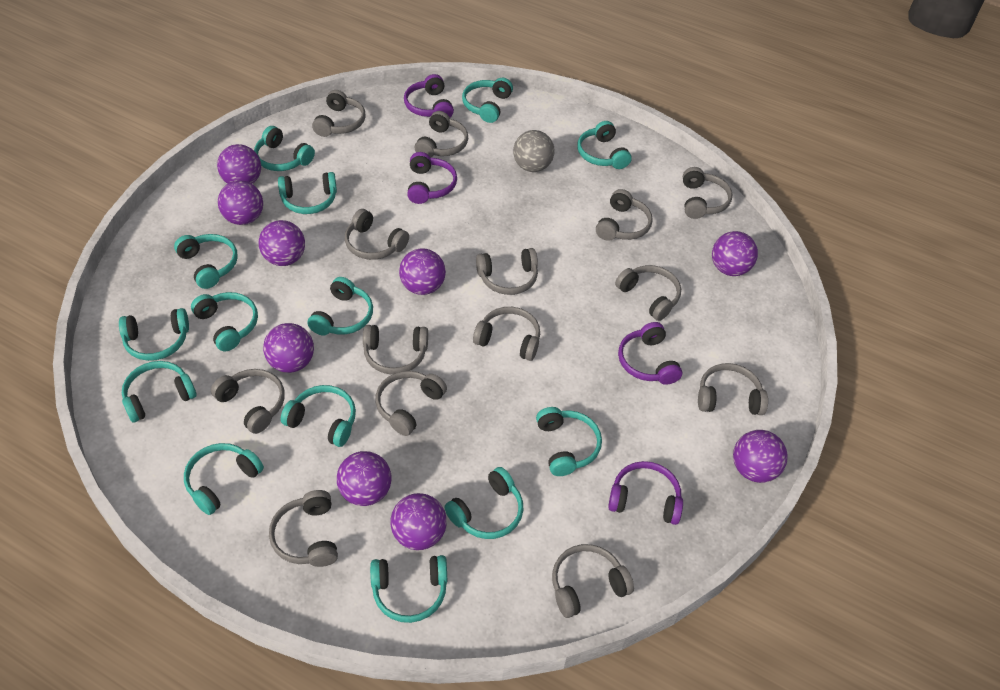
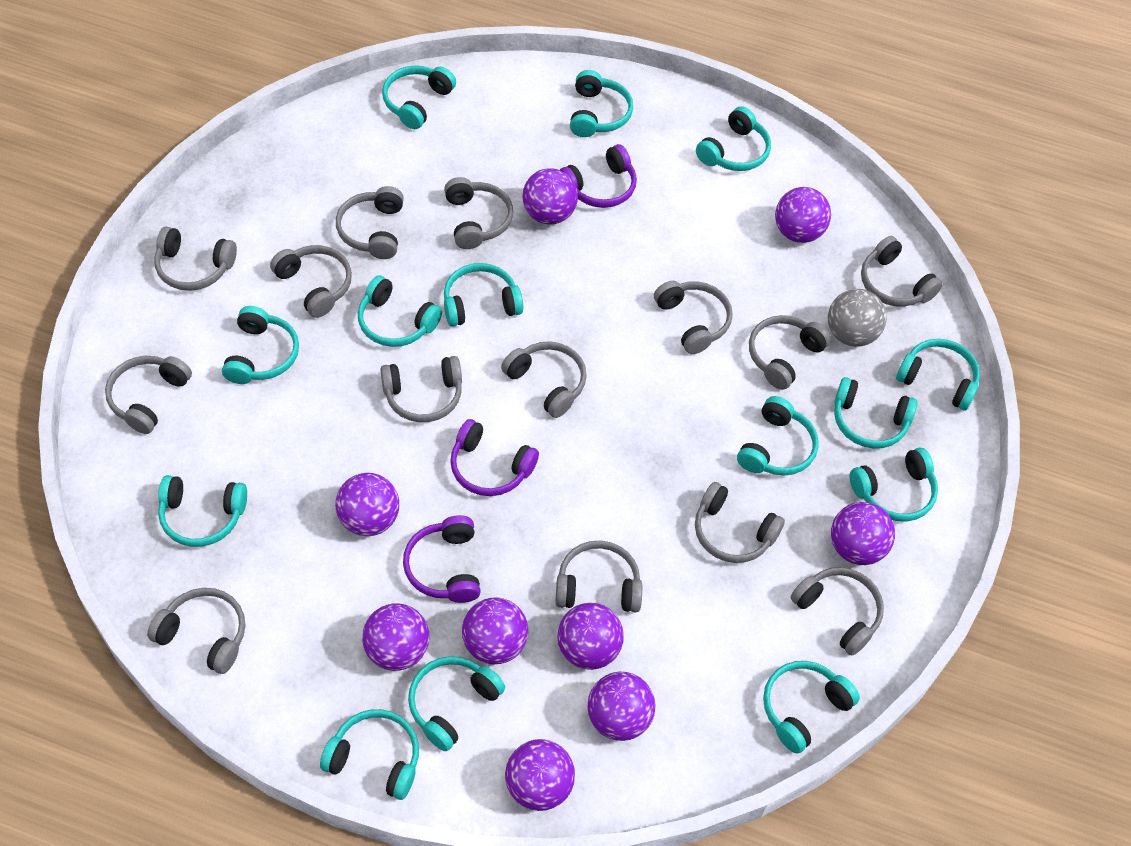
purple headphones: 4 -> 3

